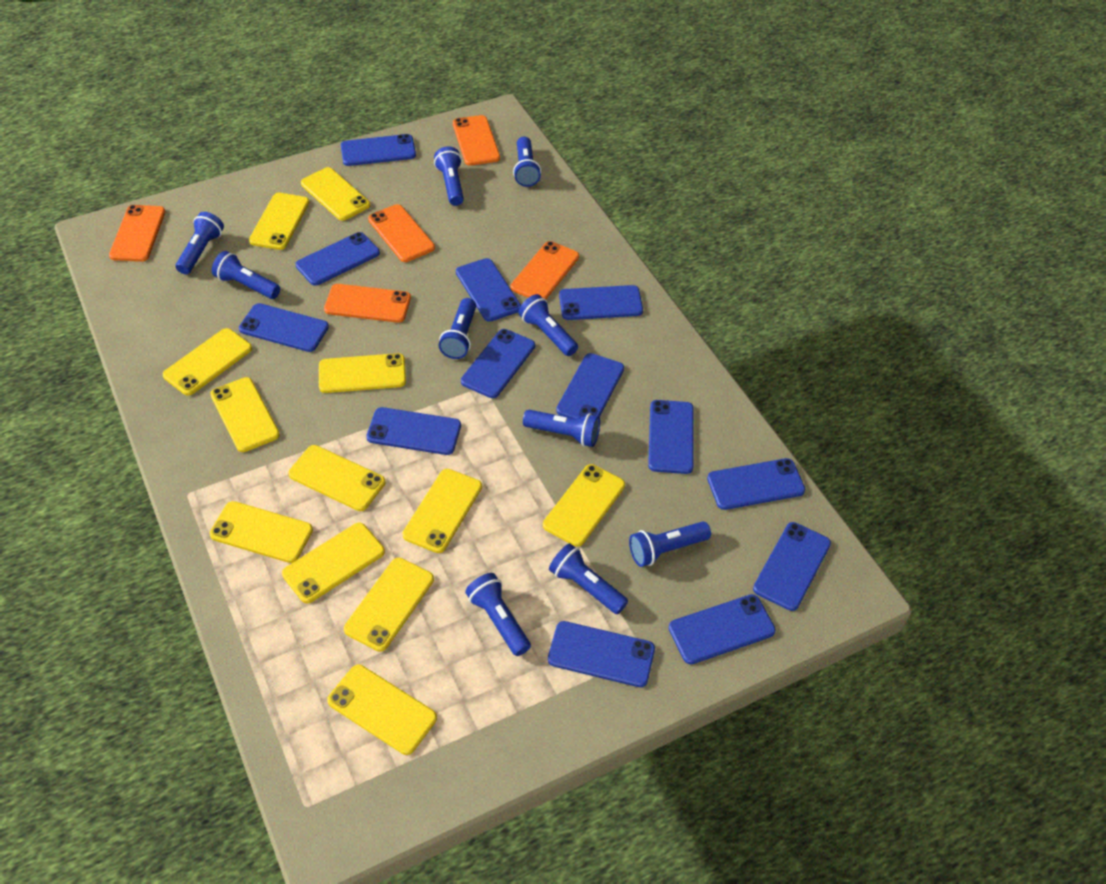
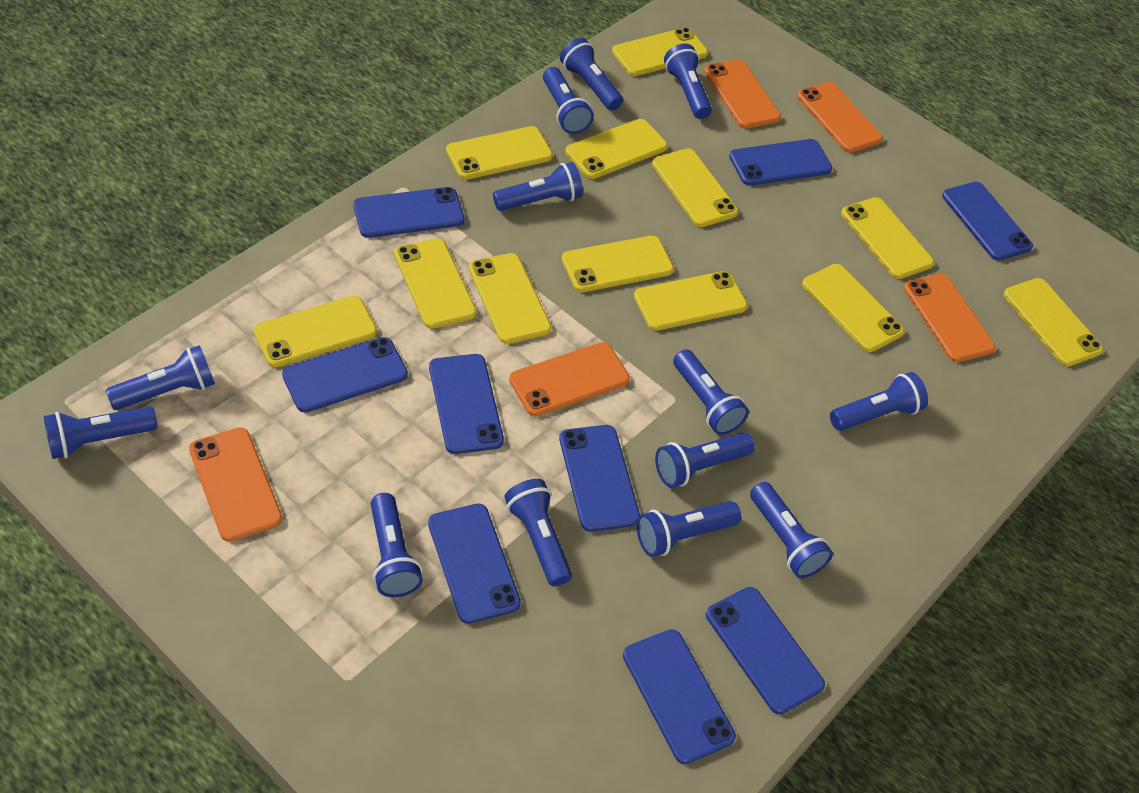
blue flashlight: 10 -> 13
blue phone: 13 -> 9

